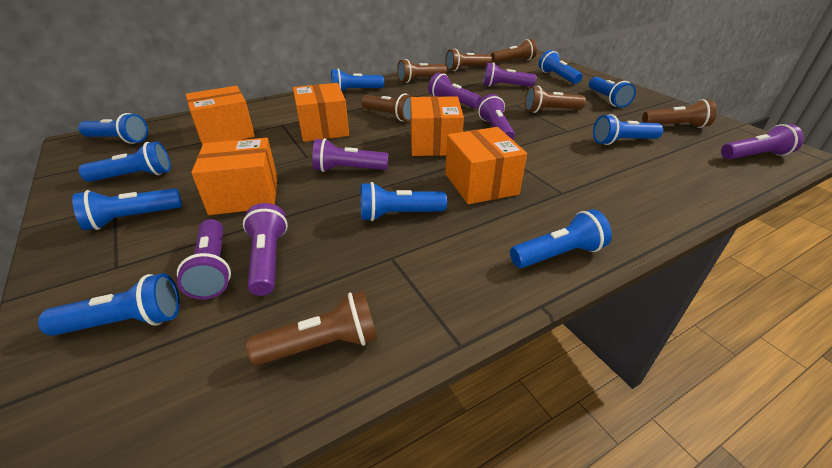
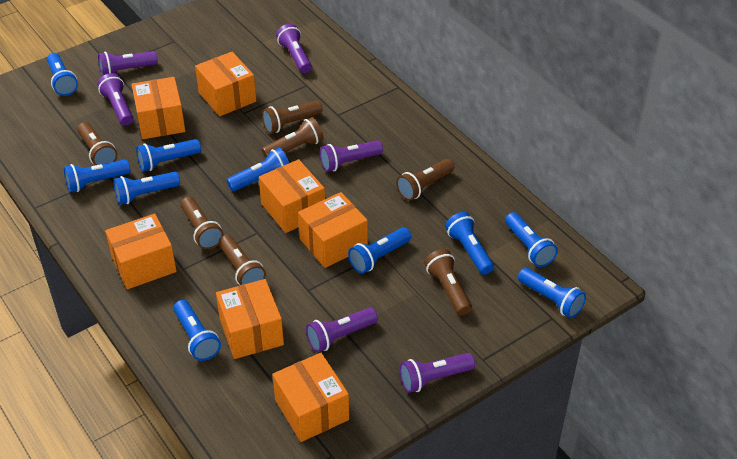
orange box: 5 -> 7
purple flashlight: 7 -> 6

